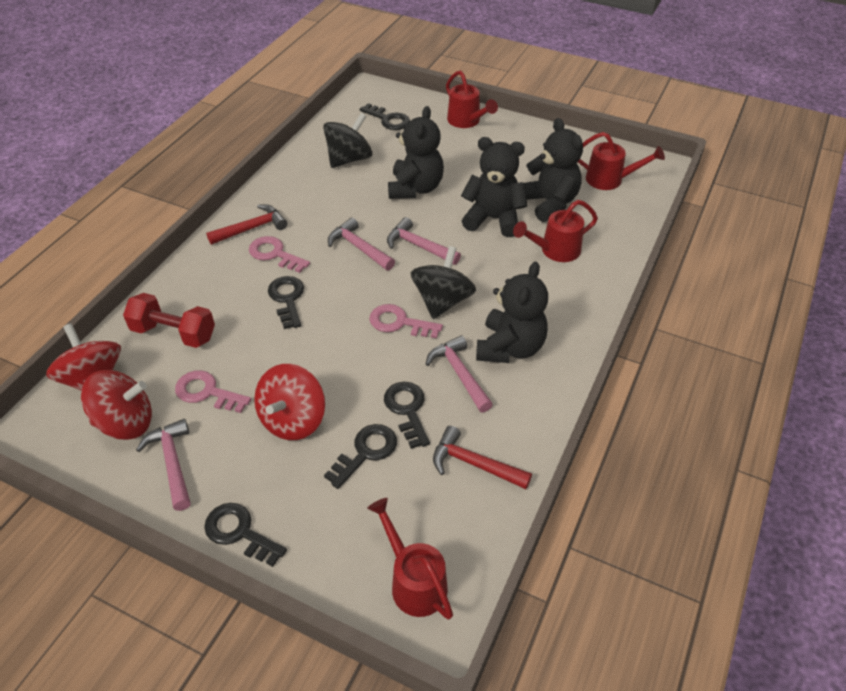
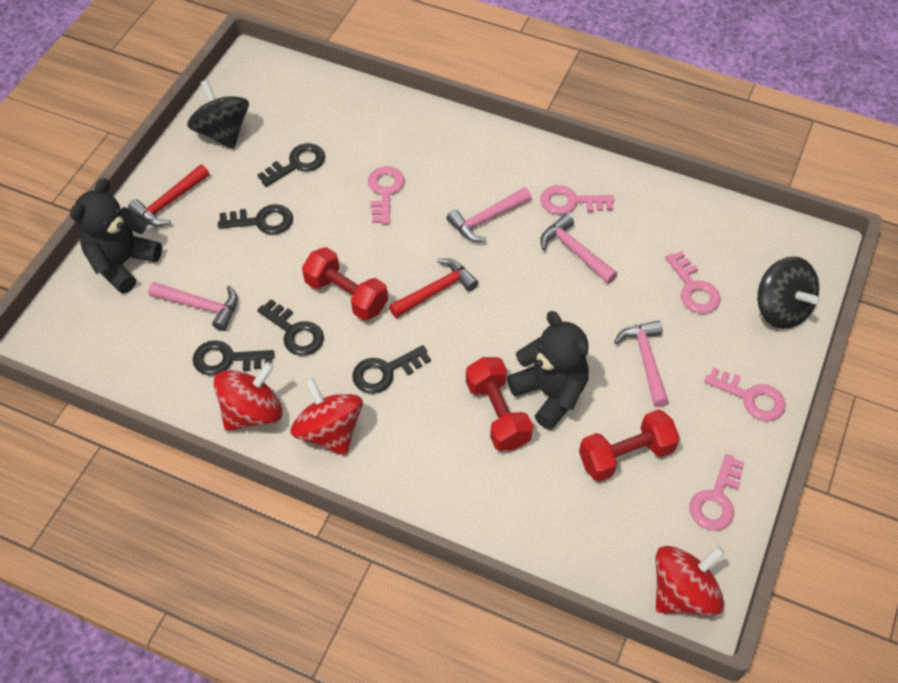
black teddy bear: 4 -> 2
pink key: 3 -> 5
red dumbbell: 1 -> 3
red watering can: 4 -> 0

